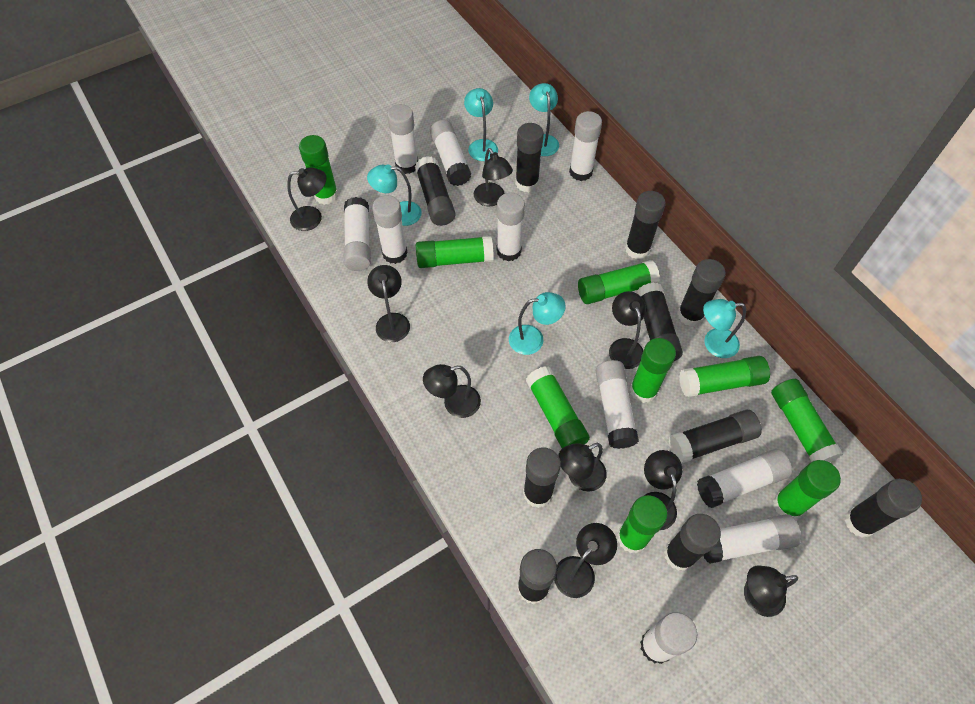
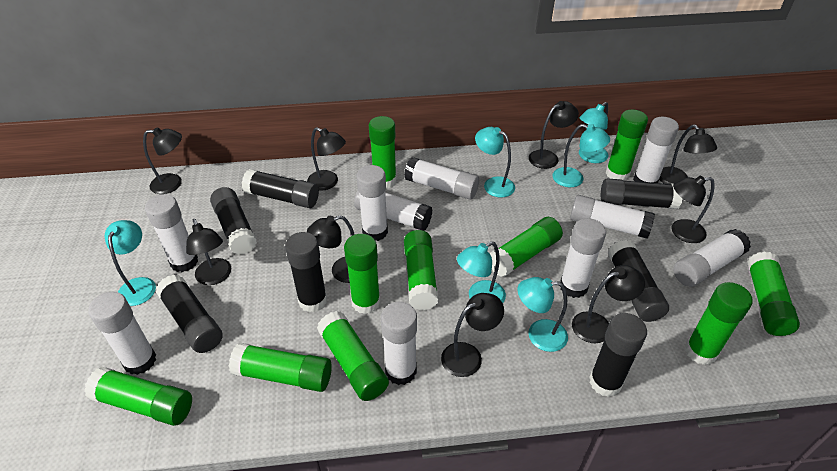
black glue stick: 10 -> 7
green glue stick: 9 -> 10
turquoise lamp: 5 -> 6

